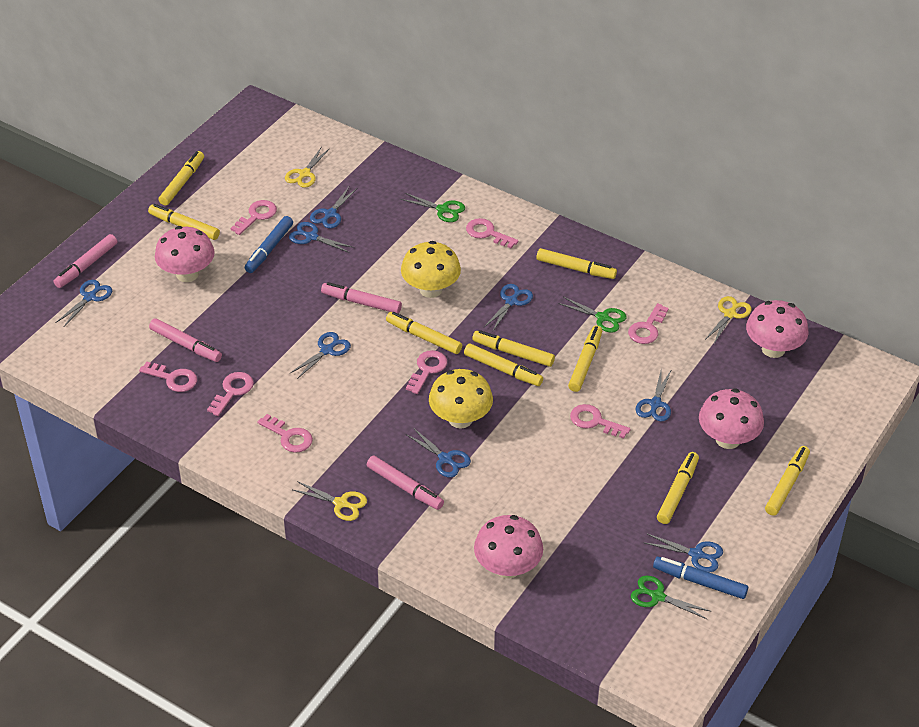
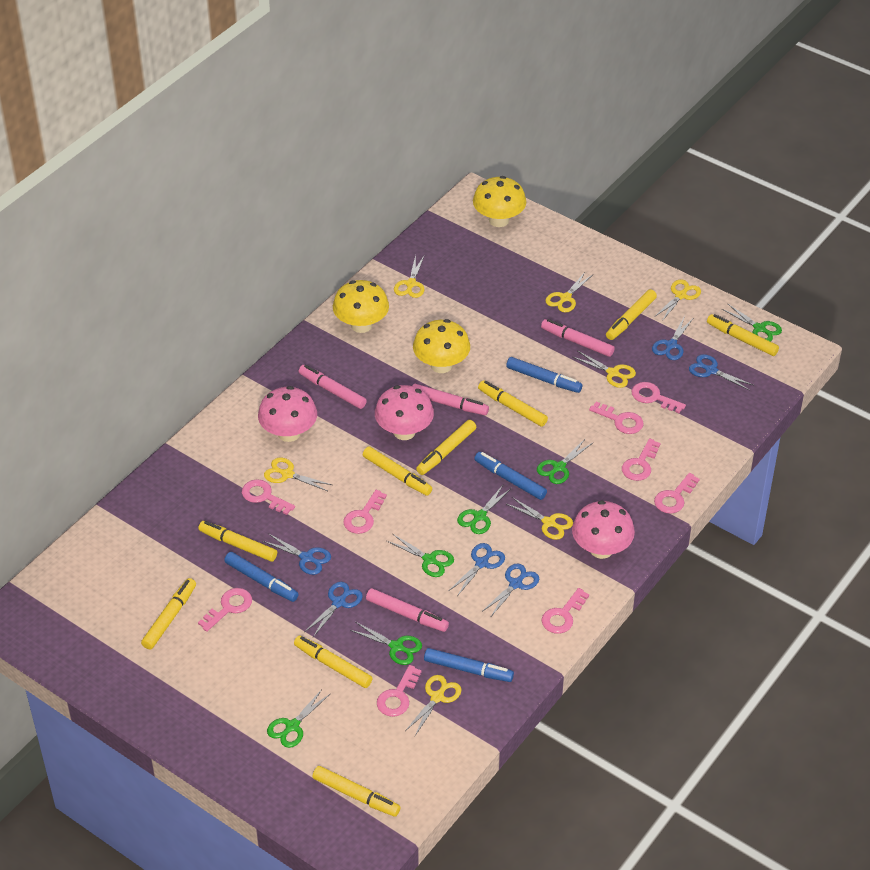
blue marker: 2 -> 4
blue scissors: 8 -> 6
green scissors: 3 -> 6
pink key: 8 -> 9
pink mushroom: 4 -> 3
yellow mushroom: 2 -> 3
yellow scissors: 3 -> 7

